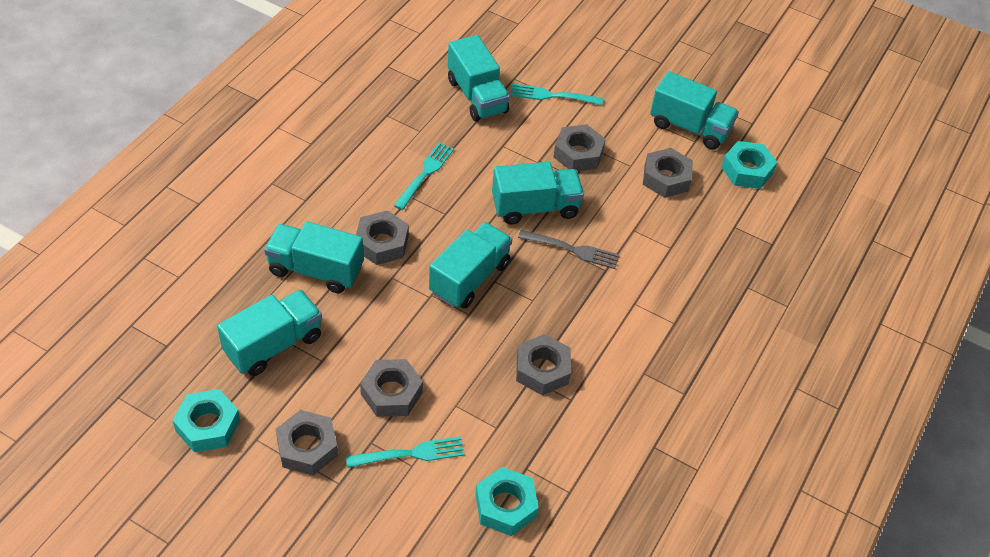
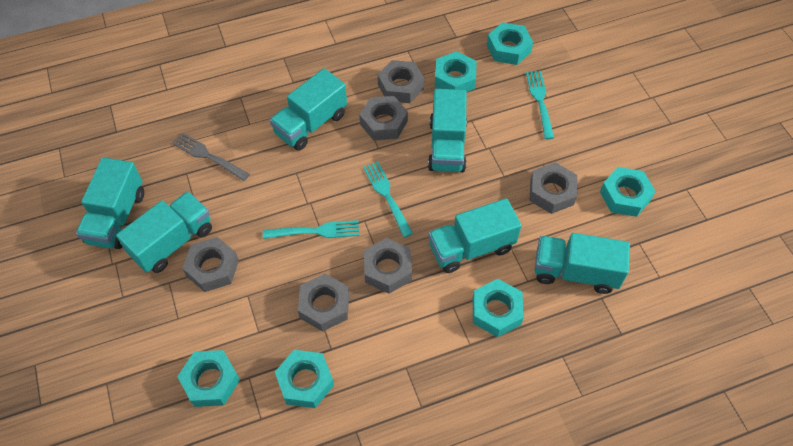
turquoise nut: 3 -> 6

